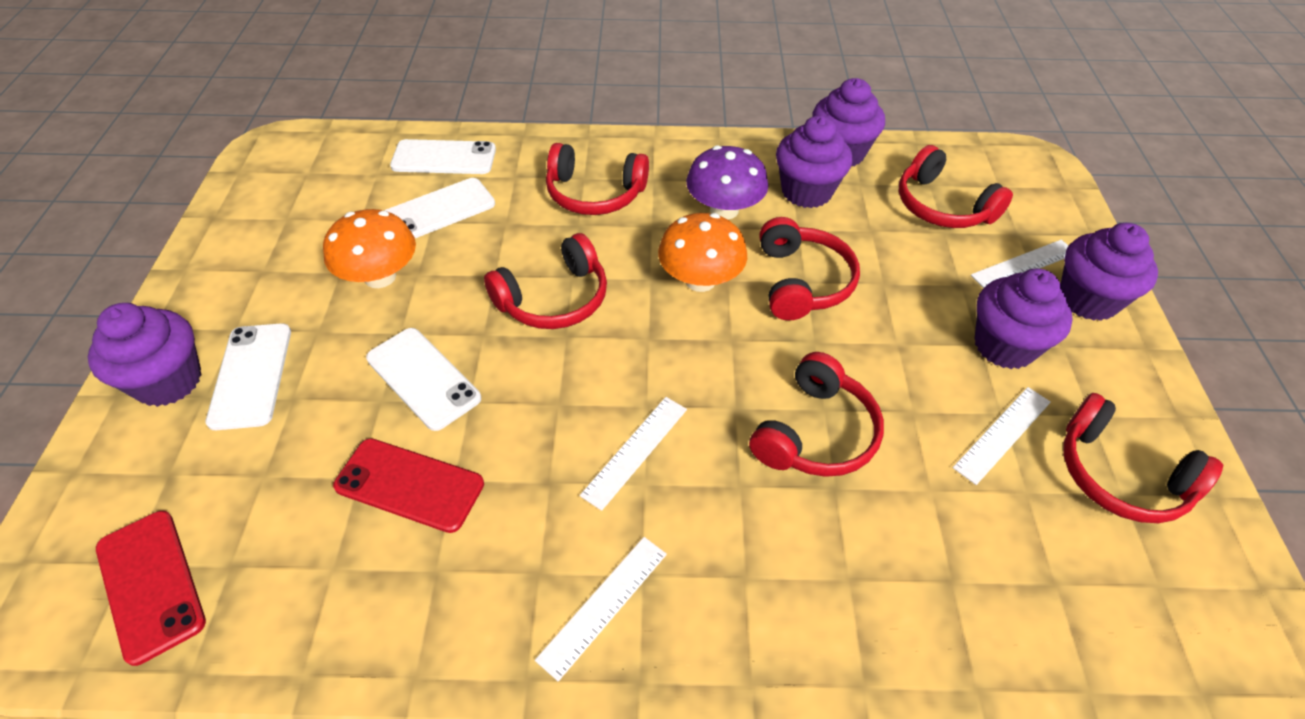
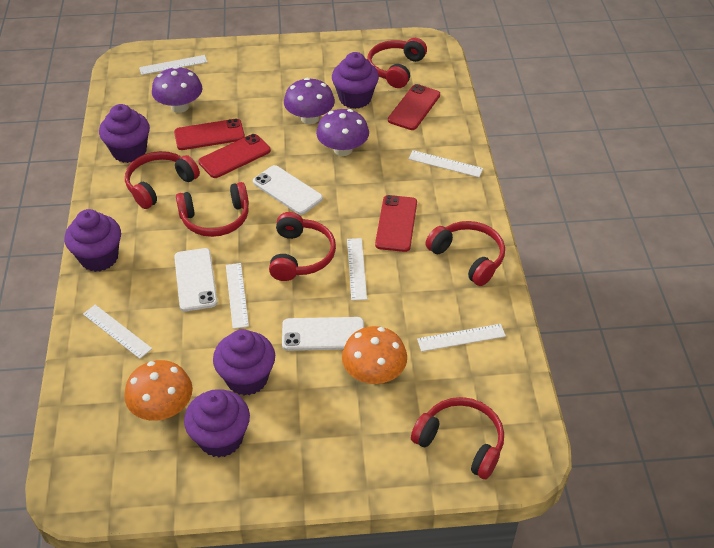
purple mushroom: 1 -> 3
red phone: 2 -> 4
white phone: 4 -> 3
white ruler: 4 -> 6

